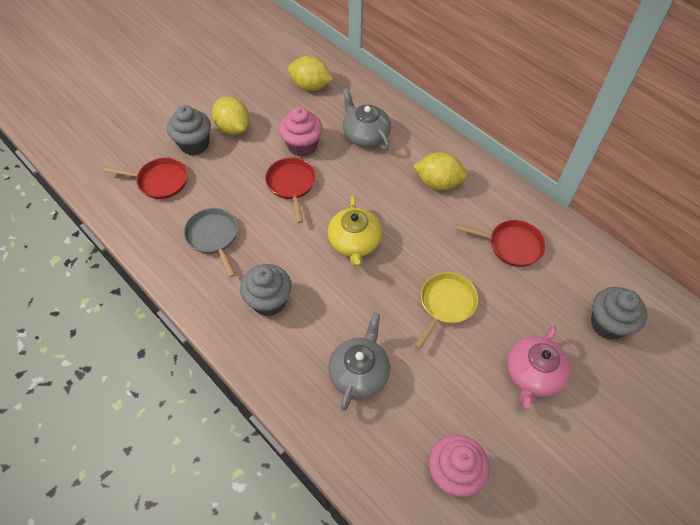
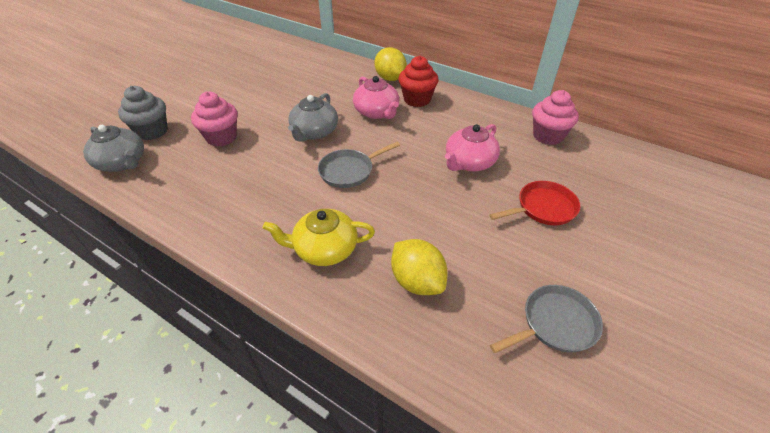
grey cupcake: 3 -> 1
grey pan: 1 -> 2
pink teapot: 1 -> 2
red cupcake: 0 -> 1
red pan: 3 -> 1
yellow lemon: 3 -> 2
yellow pan: 1 -> 0

